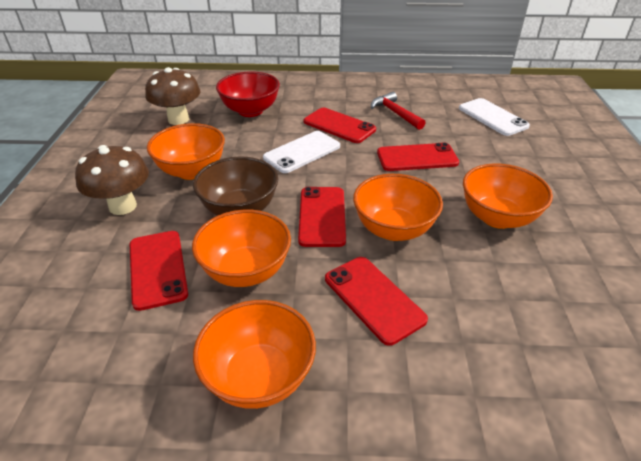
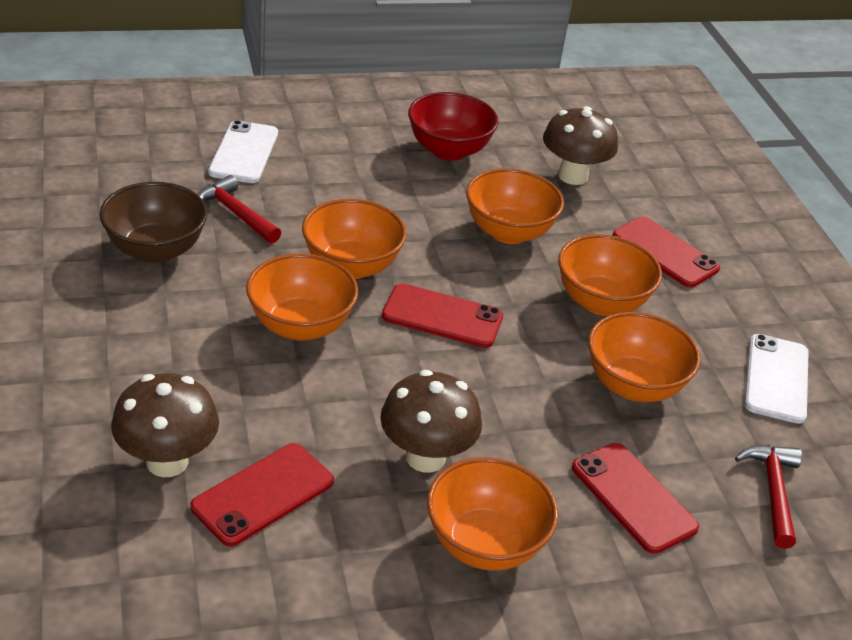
brown mushroom: 2 -> 3
orange bowl: 5 -> 6
red hammer: 1 -> 2
red phone: 5 -> 4

